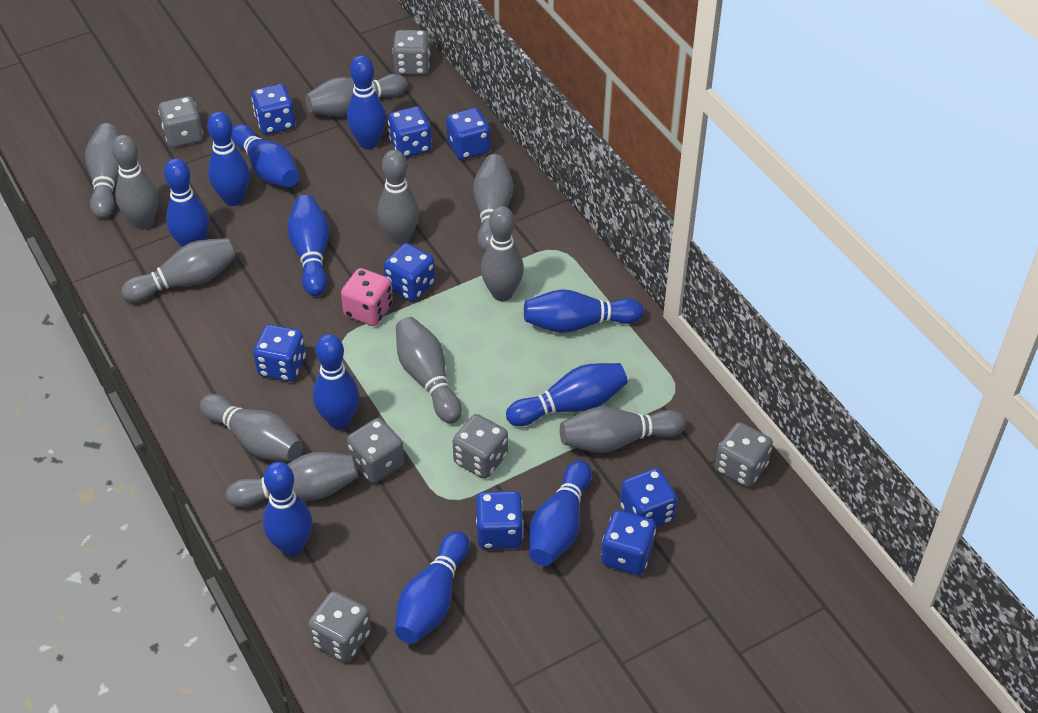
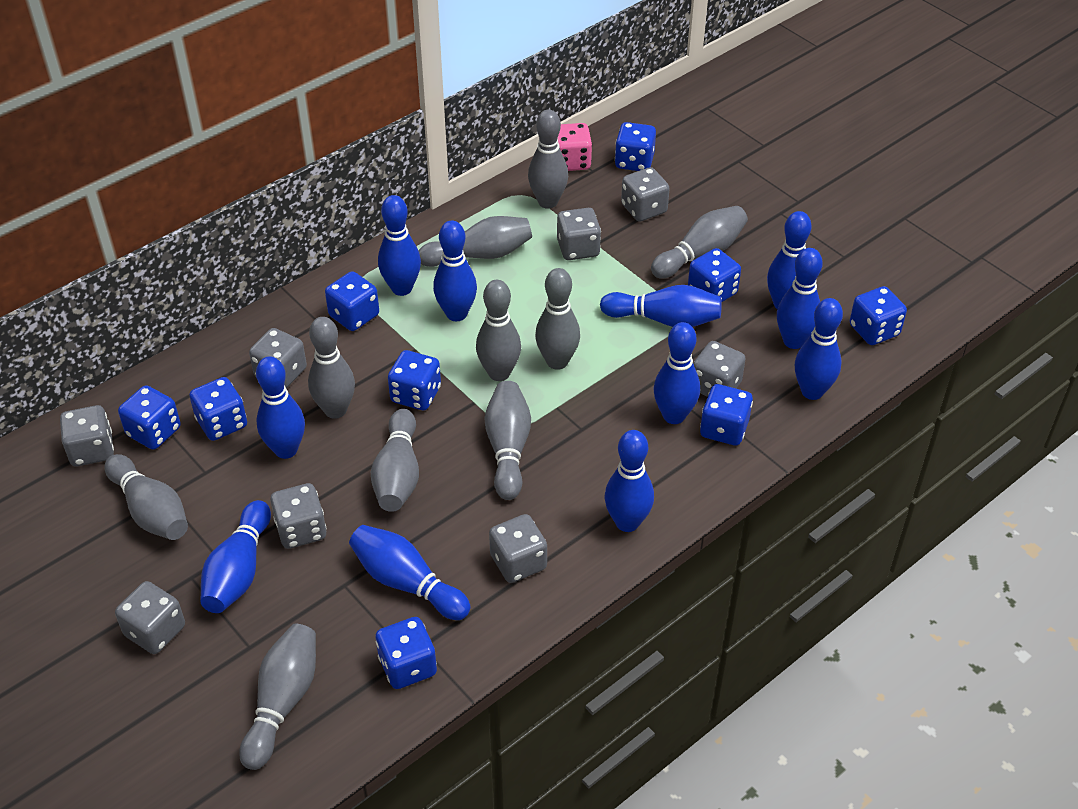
blue dice: 8 -> 9
grey bowling pin: 11 -> 10
grey dice: 6 -> 8

